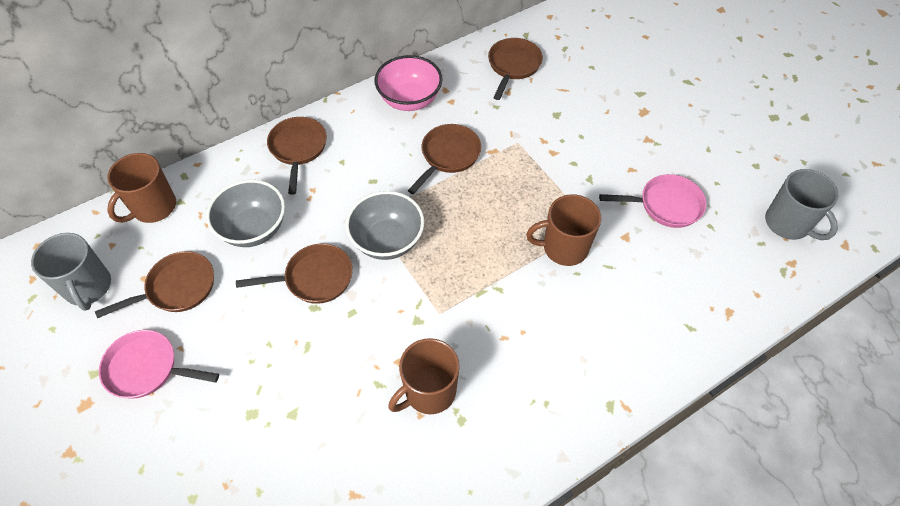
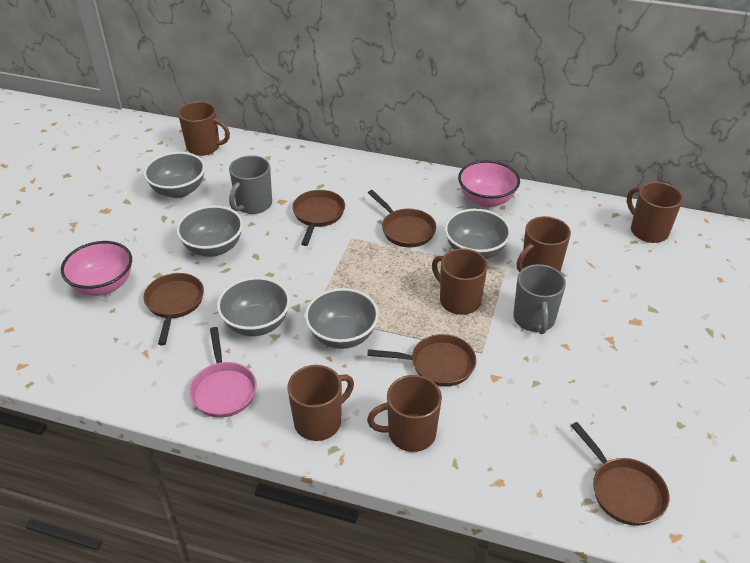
brown mug: 3 -> 6
grey bowl: 2 -> 5
pink bowl: 1 -> 2
pink pan: 2 -> 1

